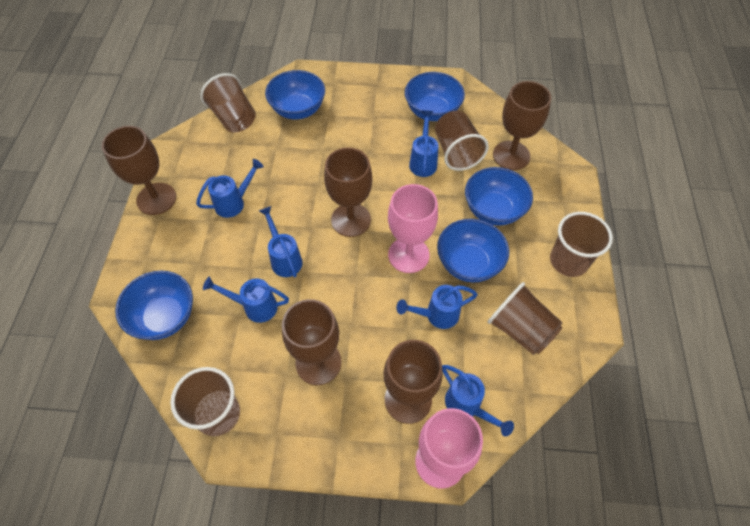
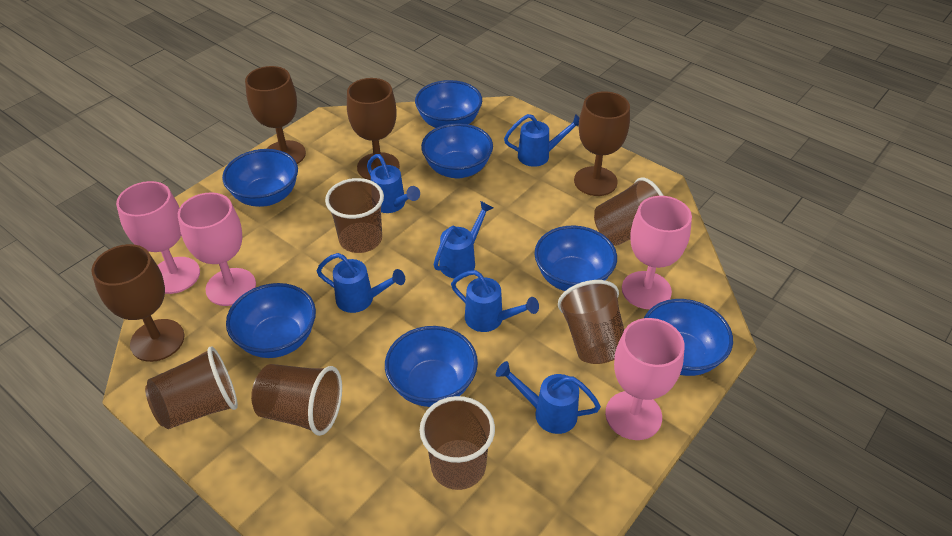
blue bowl: 5 -> 7
brown cup: 5 -> 6
brown goblet: 5 -> 4
pink goblet: 2 -> 4

